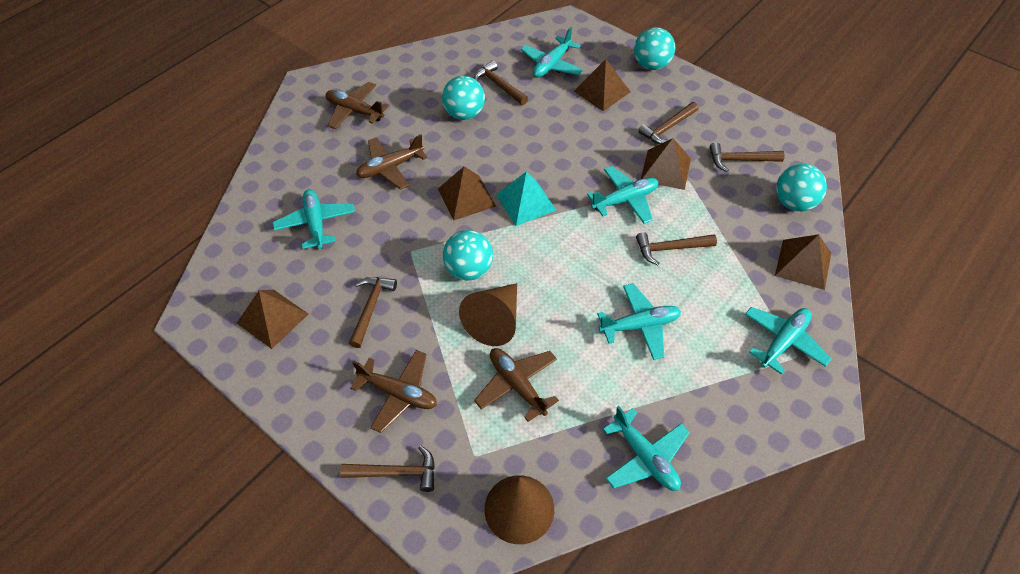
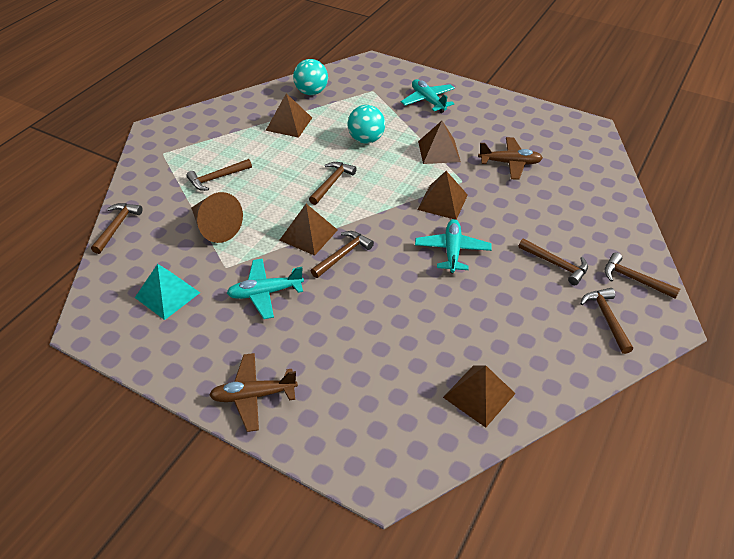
brown cone: 2 -> 1
brown hammer: 6 -> 7
brown plane: 4 -> 2
turquoise ball: 4 -> 2
turquoise plane: 6 -> 3

